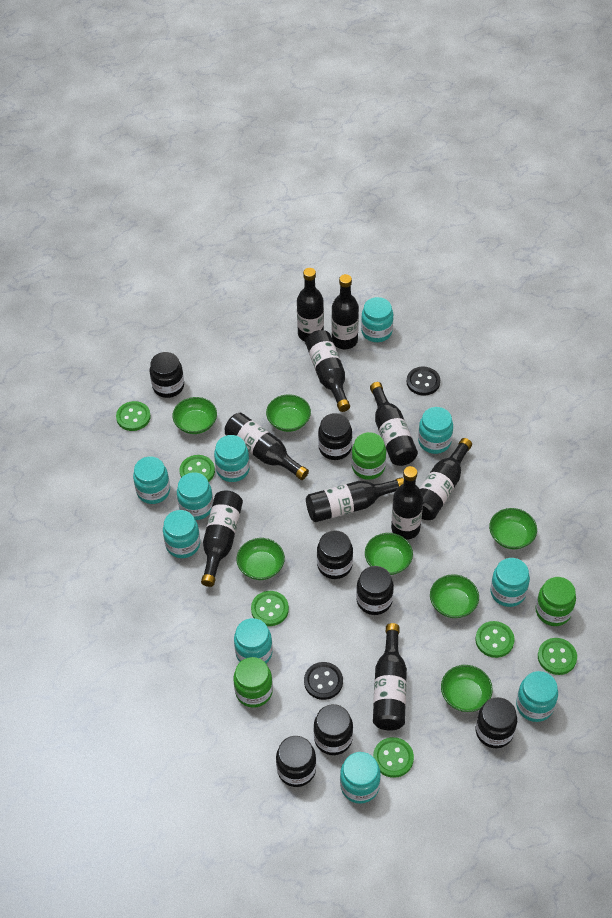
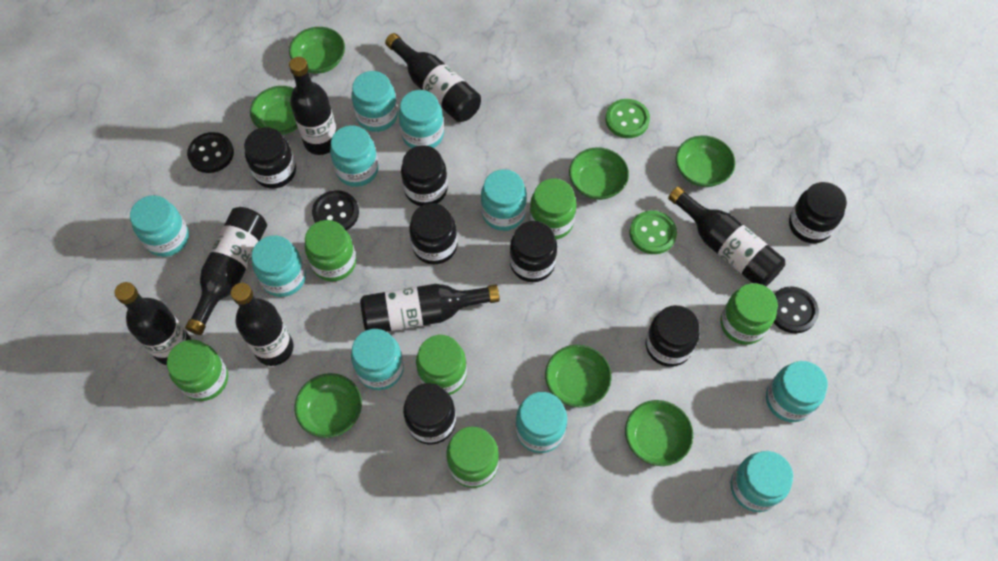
black bottle: 10 -> 7
black button: 2 -> 3
green button: 6 -> 2
green jar: 3 -> 6

